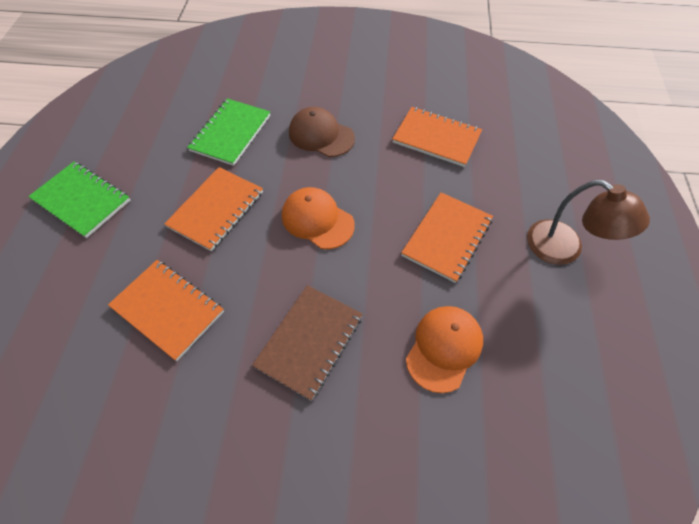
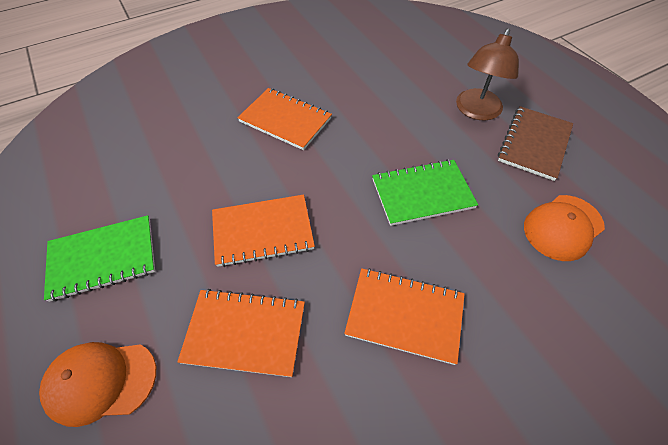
brown cap: 1 -> 0

